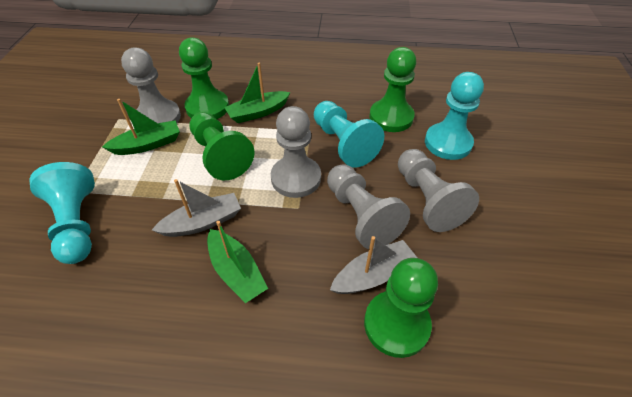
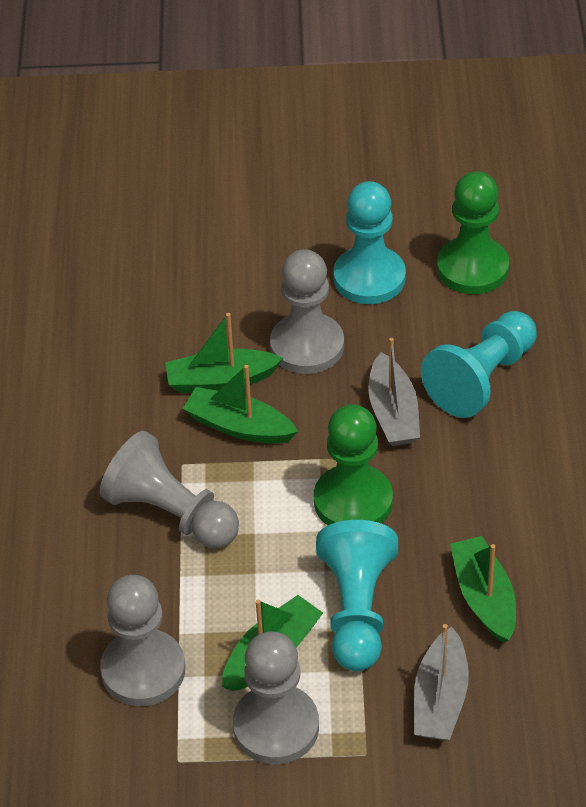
green boat: 3 -> 4
green pawn: 4 -> 2

